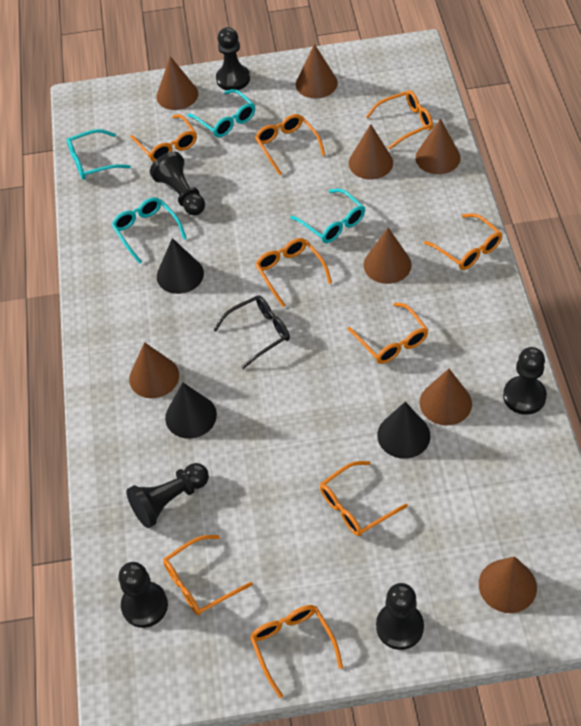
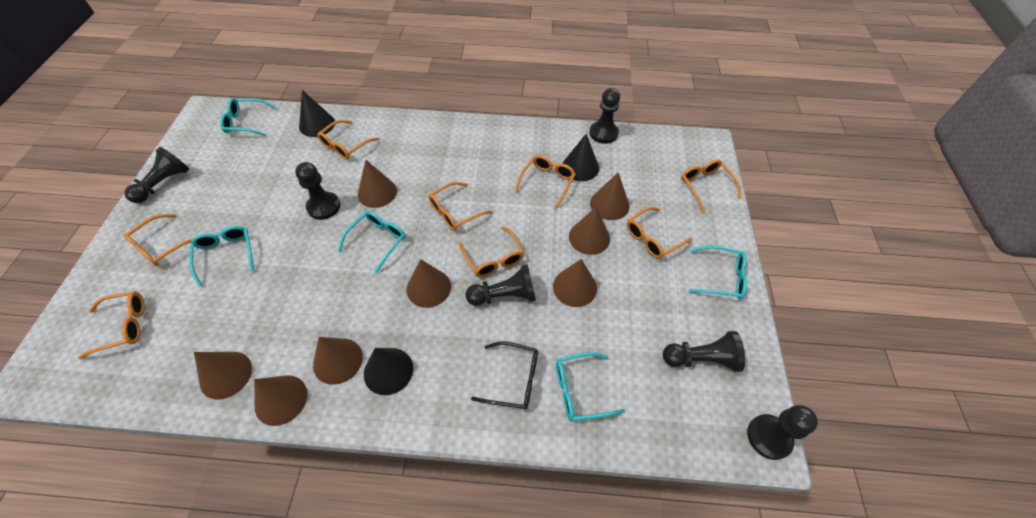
orange glasses: 9 -> 8
turquoise glasses: 4 -> 5

